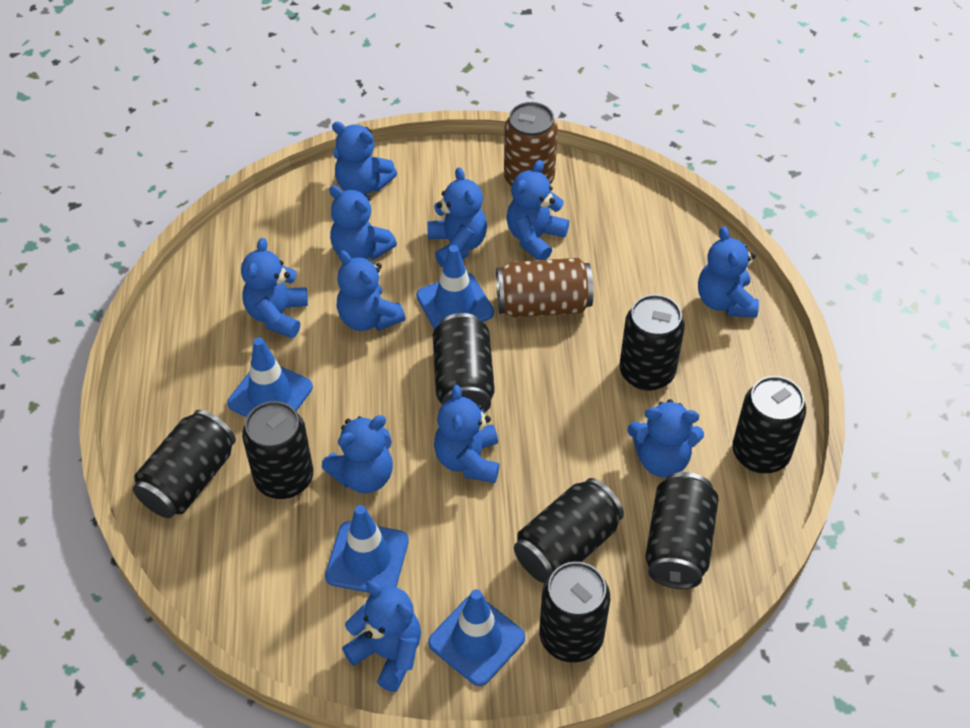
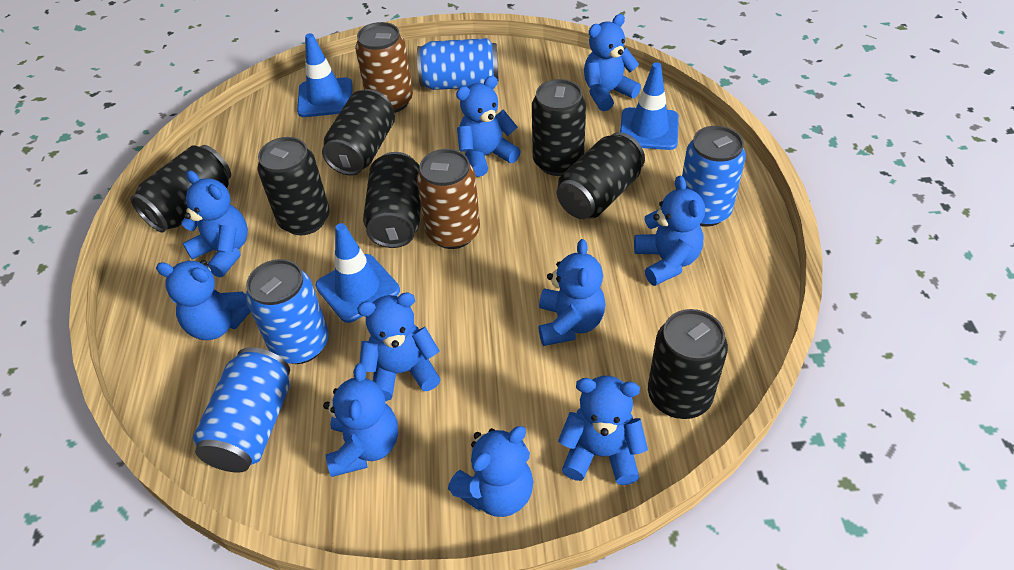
black can: 8 -> 7
blue can: 0 -> 4
blue teddy bear: 11 -> 10
blue traffic cone: 4 -> 3

